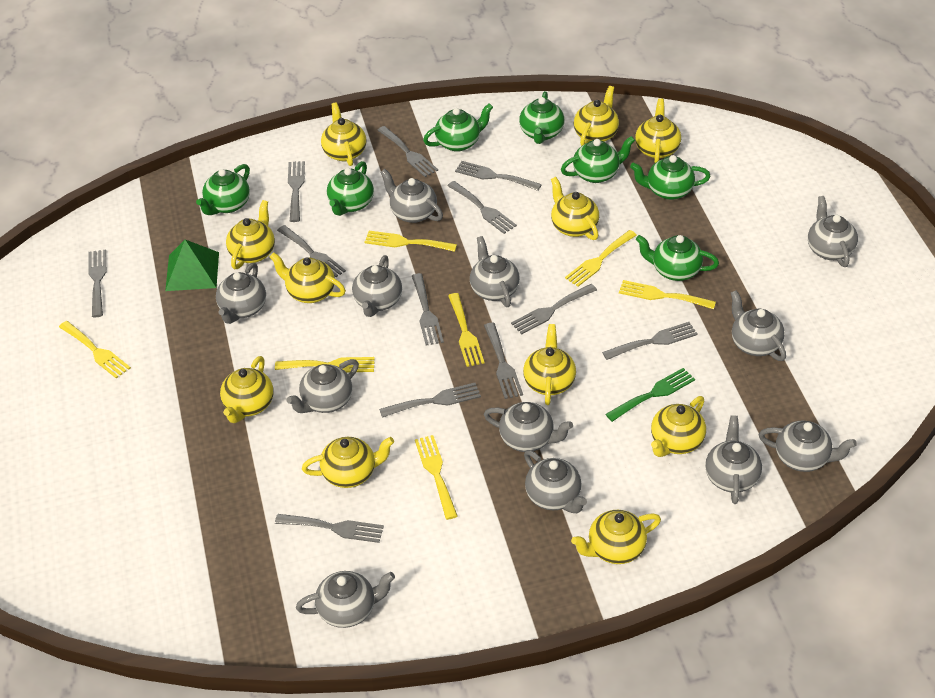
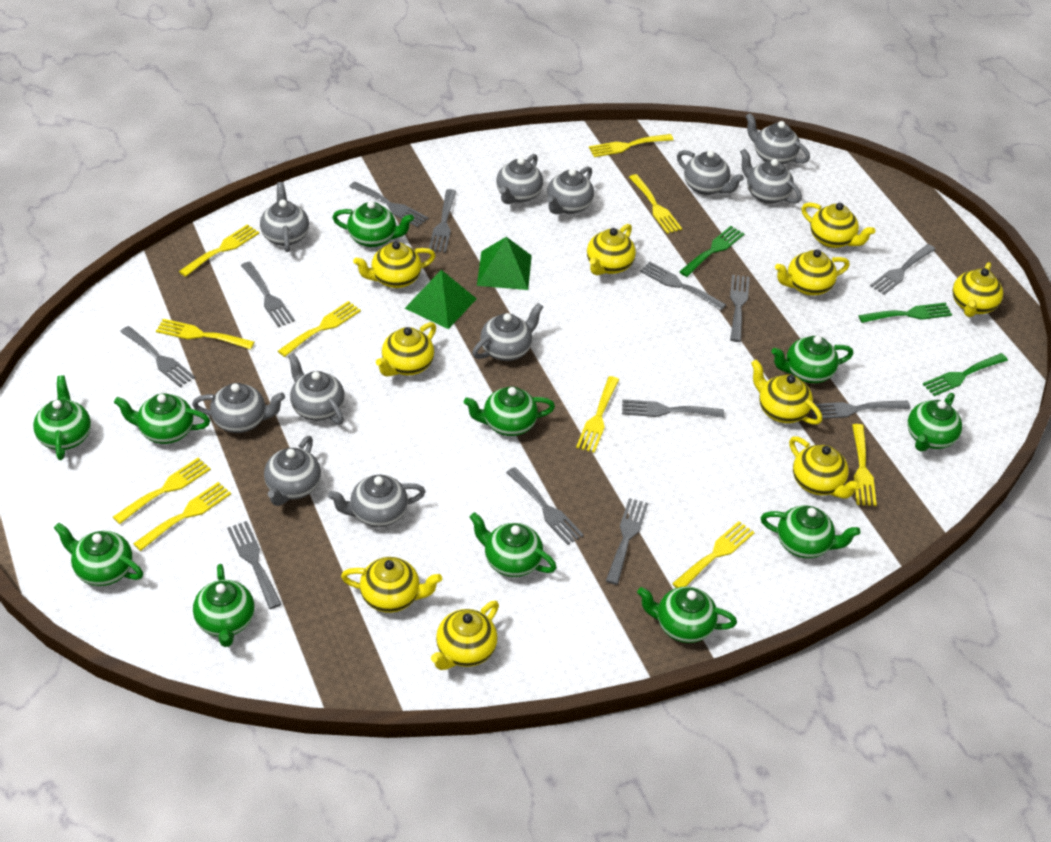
green fork: 1 -> 3
green pyramid: 1 -> 2
green teapot: 7 -> 11
grey teapot: 12 -> 11
yellow fork: 7 -> 10
yellow teapot: 11 -> 10

